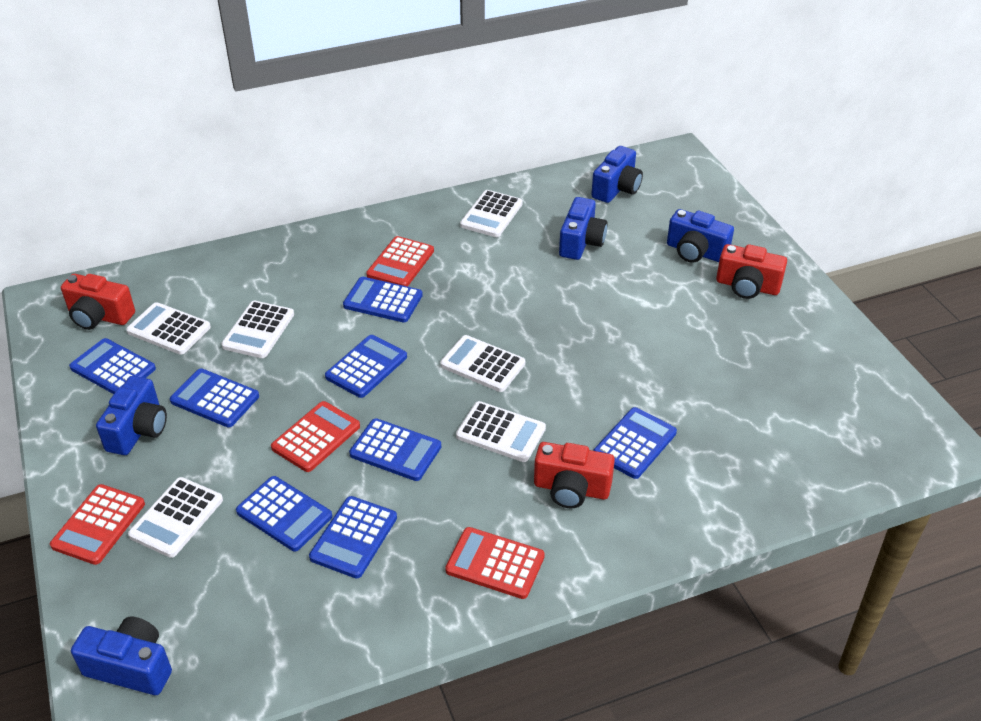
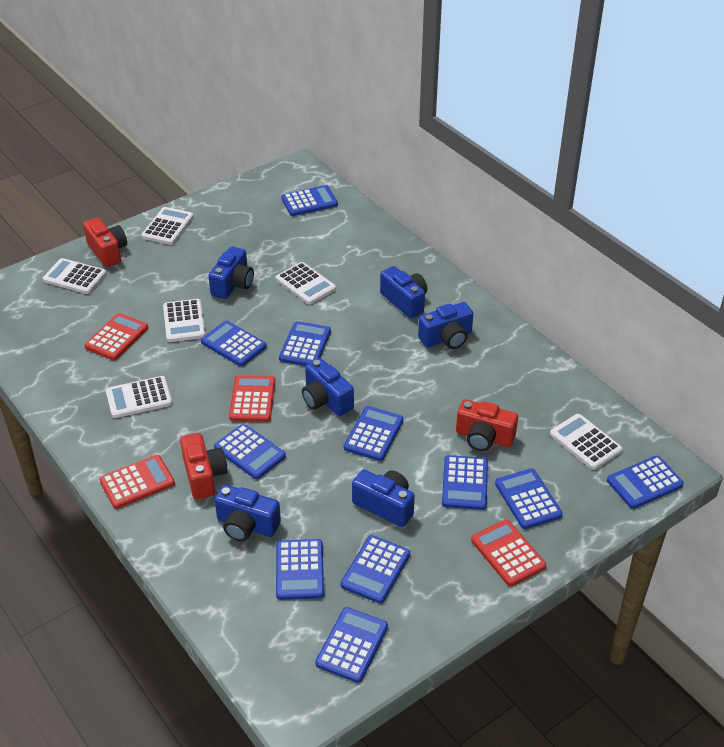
blue calculator: 8 -> 11
blue camera: 5 -> 6

